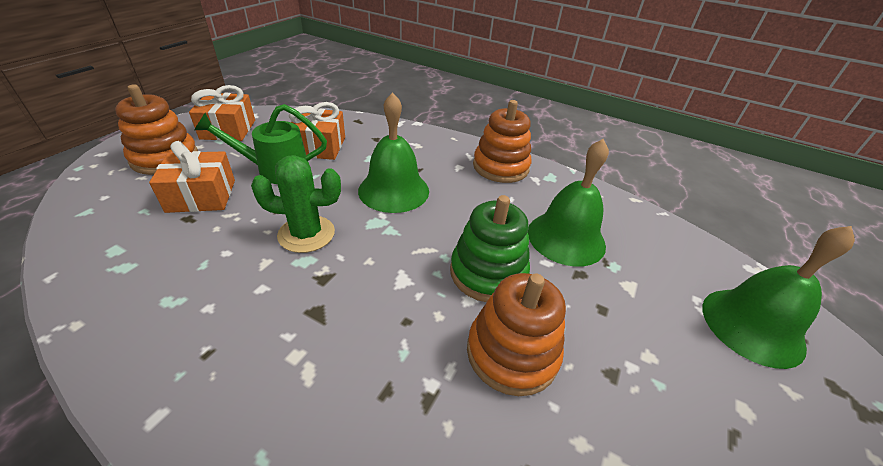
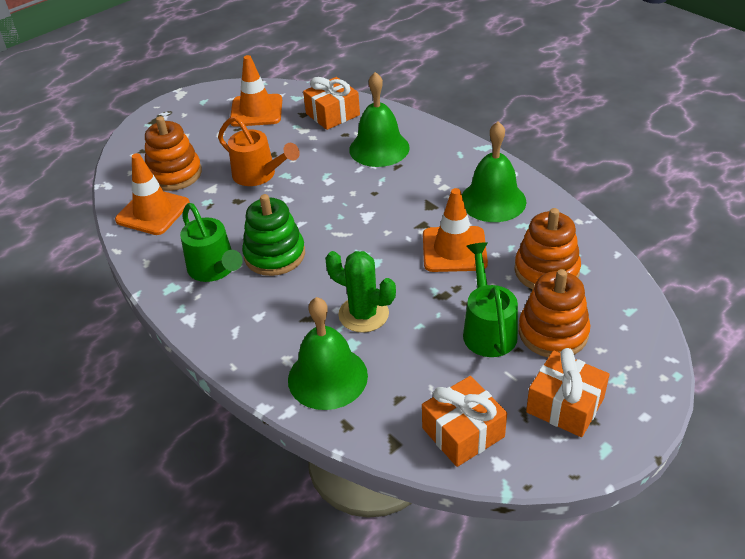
green watering can: 1 -> 2
orange traffic cone: 0 -> 3
orange watering can: 0 -> 1

